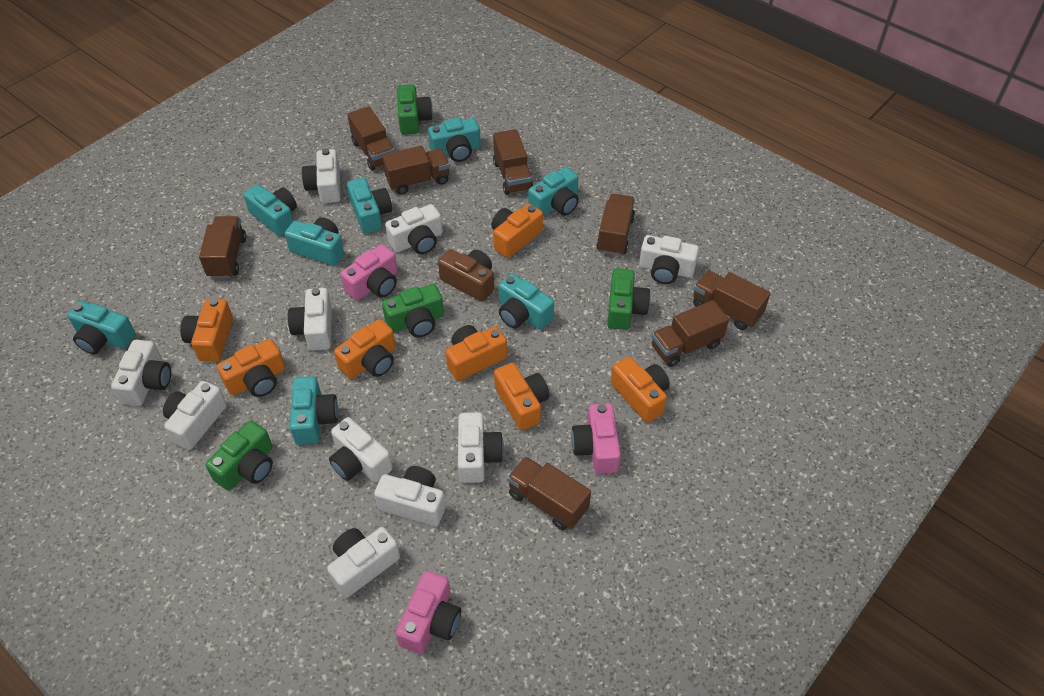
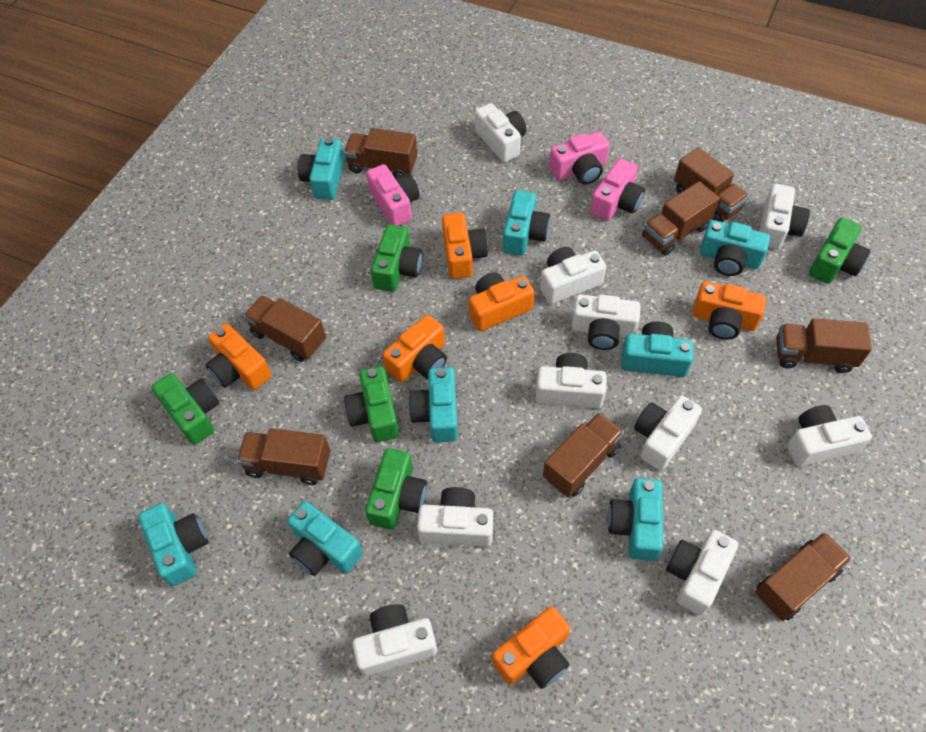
brown camera: 1 -> 0
green camera: 4 -> 5
orange camera: 7 -> 6

